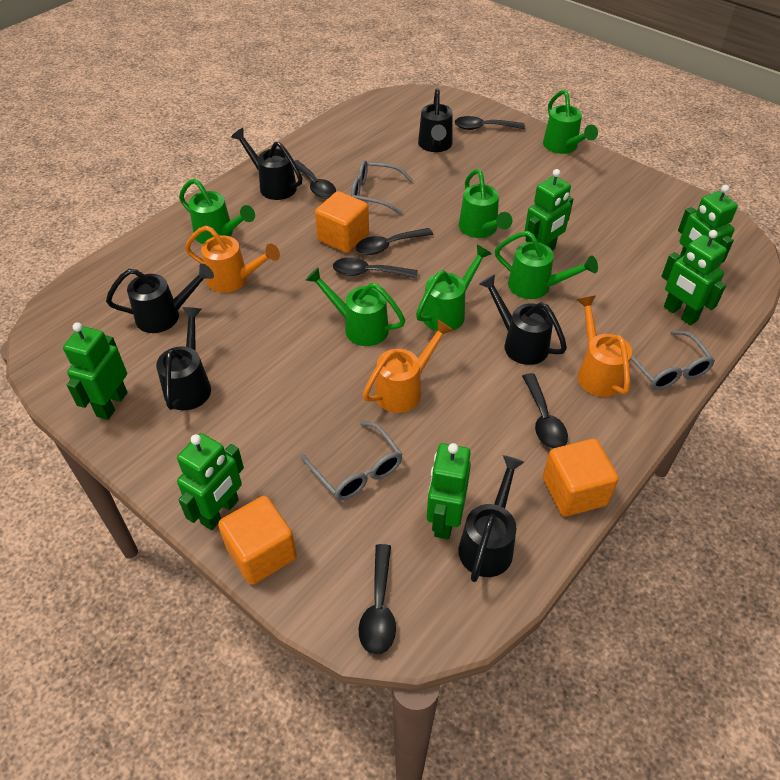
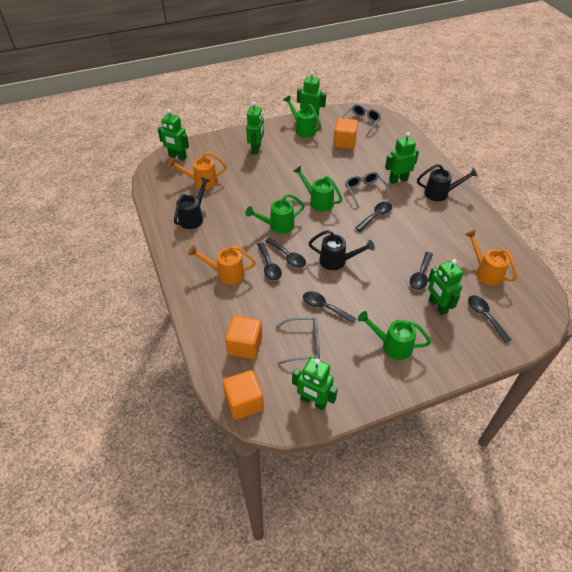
black watering can: 6 -> 3
green watering can: 6 -> 4

